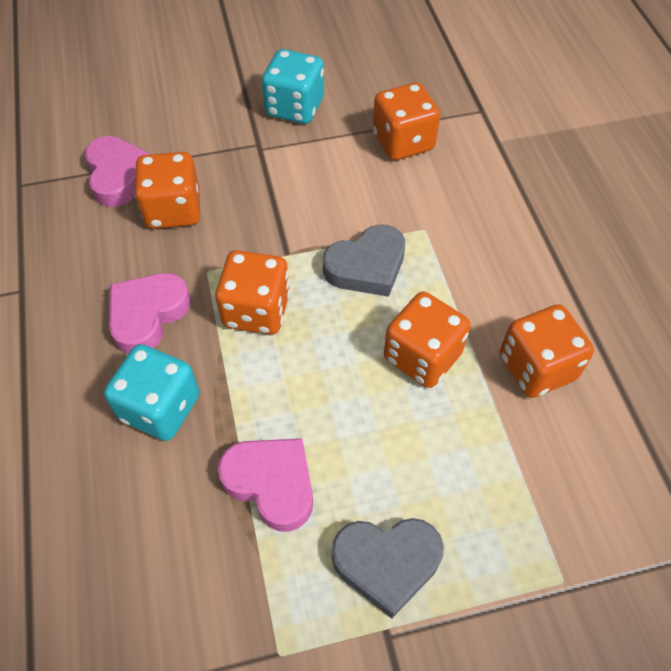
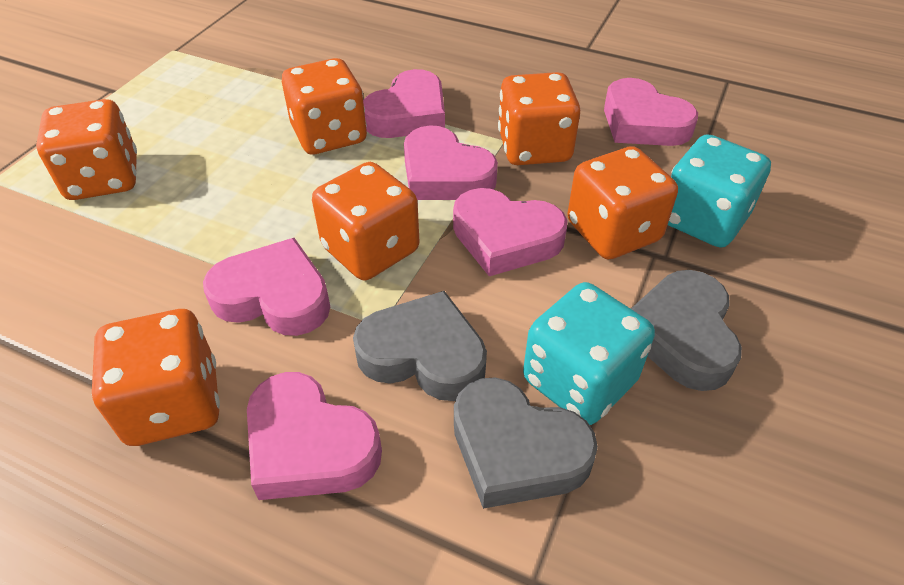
grey heart: 2 -> 3
orange dice: 5 -> 6
pink heart: 3 -> 6

